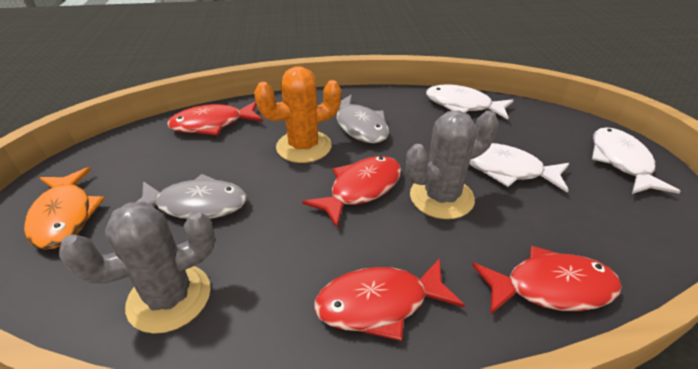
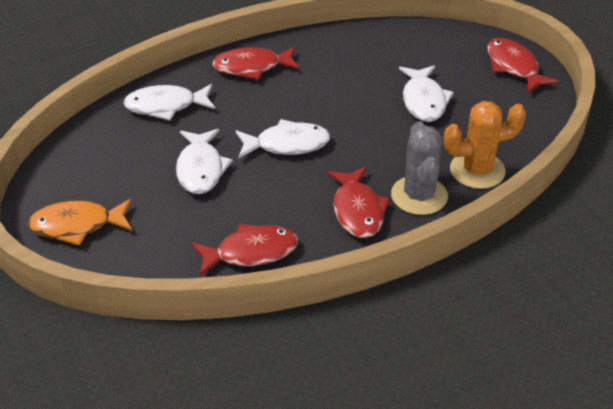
grey cactus: 2 -> 1
grey fish: 2 -> 0
white fish: 3 -> 4

